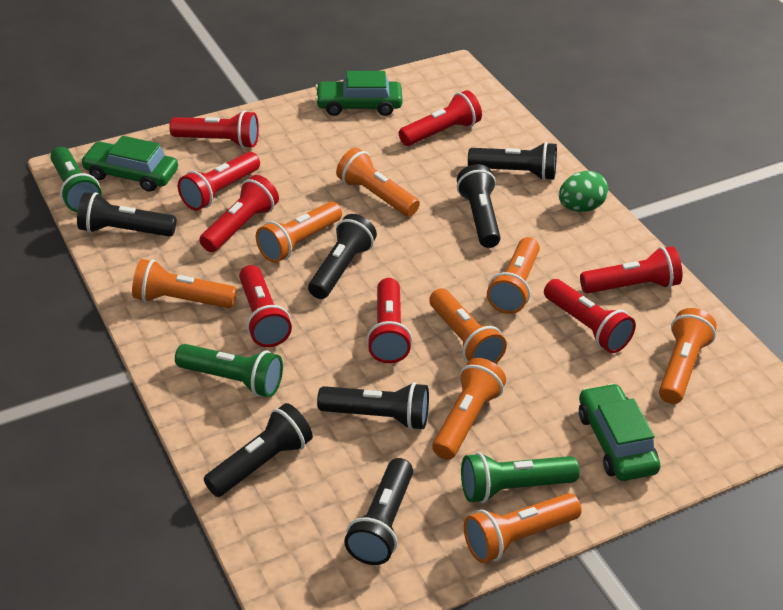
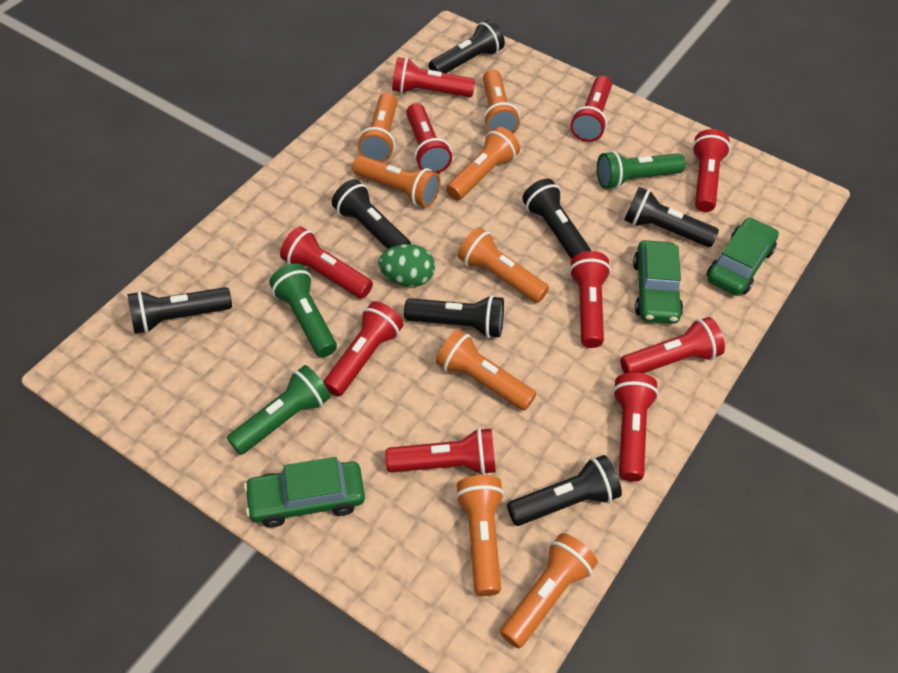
red flashlight: 8 -> 10

